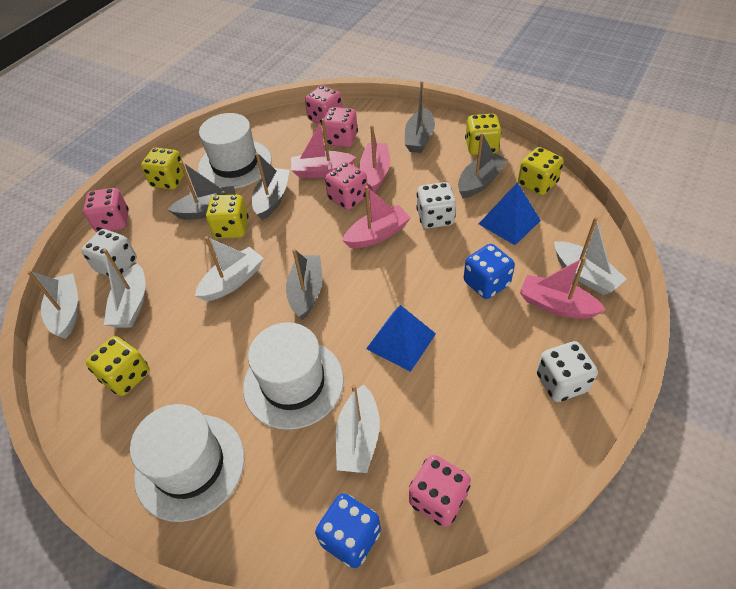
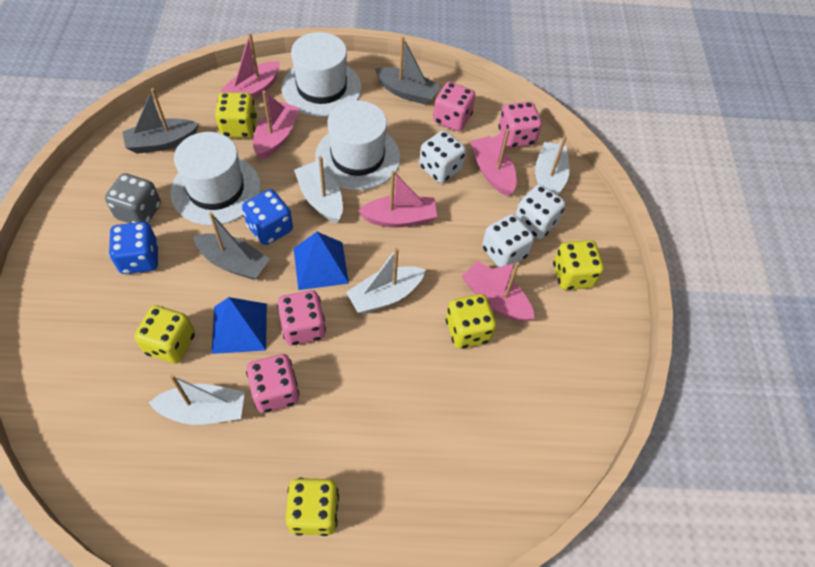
grey boat: 5 -> 3
grey dice: 0 -> 1
pink boat: 4 -> 5
pink dice: 5 -> 4
white boat: 5 -> 4

